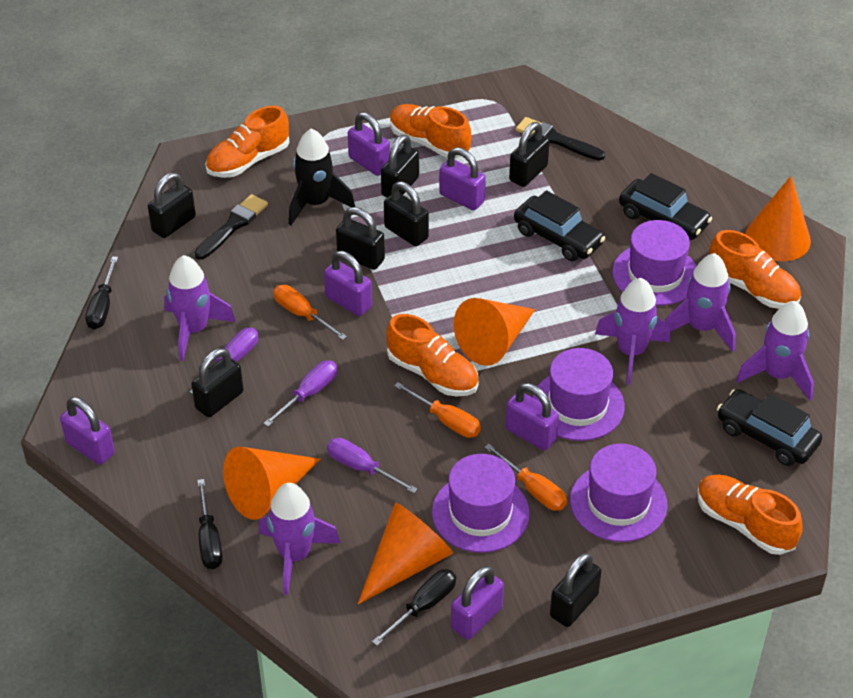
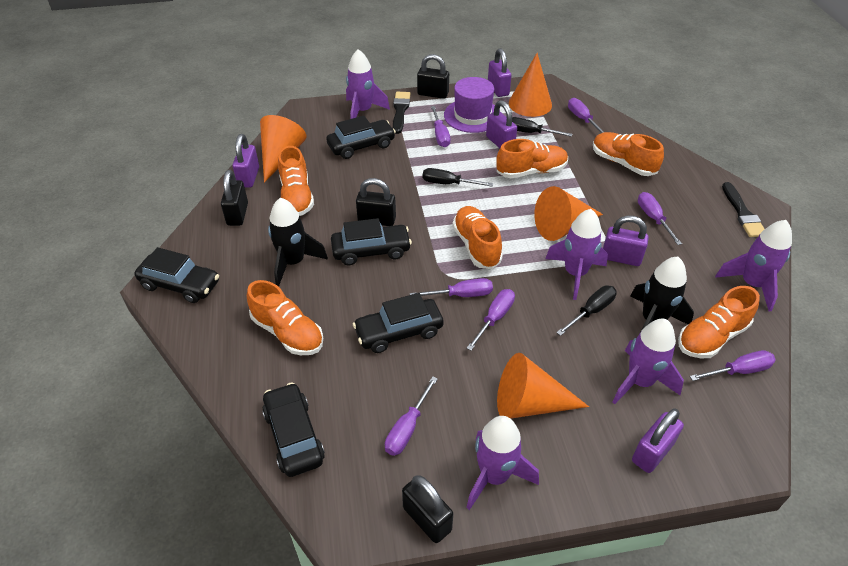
black car: 3 -> 5
black padlock: 7 -> 4
black rocket: 1 -> 2
orange screwdriver: 3 -> 0
orange shoe: 5 -> 6
purple hat: 4 -> 1
purple padlock: 6 -> 5
purple screwdriver: 3 -> 7

